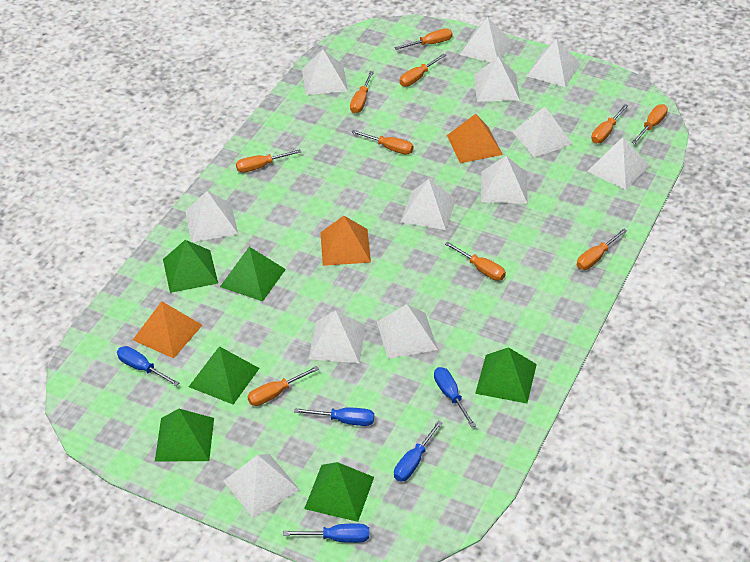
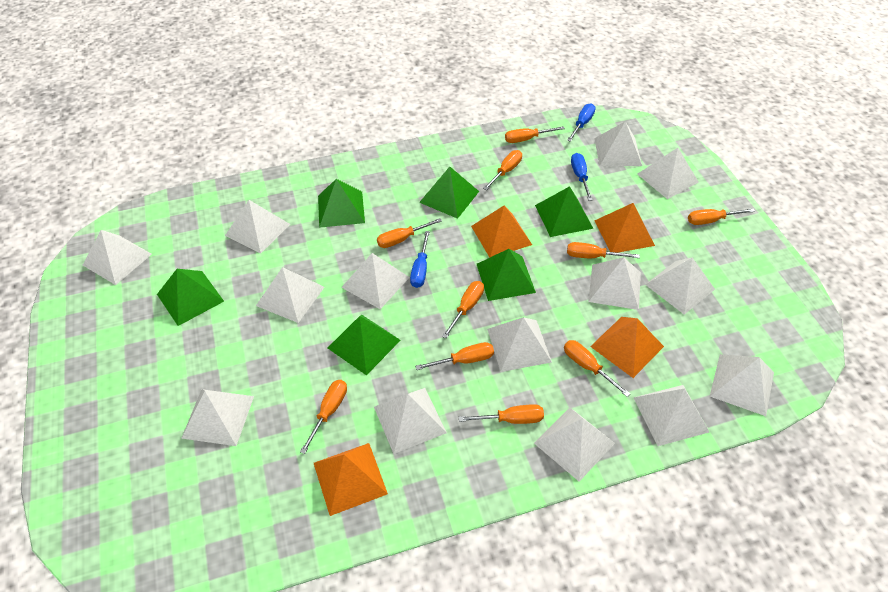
blue screwdriver: 5 -> 3
orange pyramid: 3 -> 4
white pyramid: 12 -> 14

